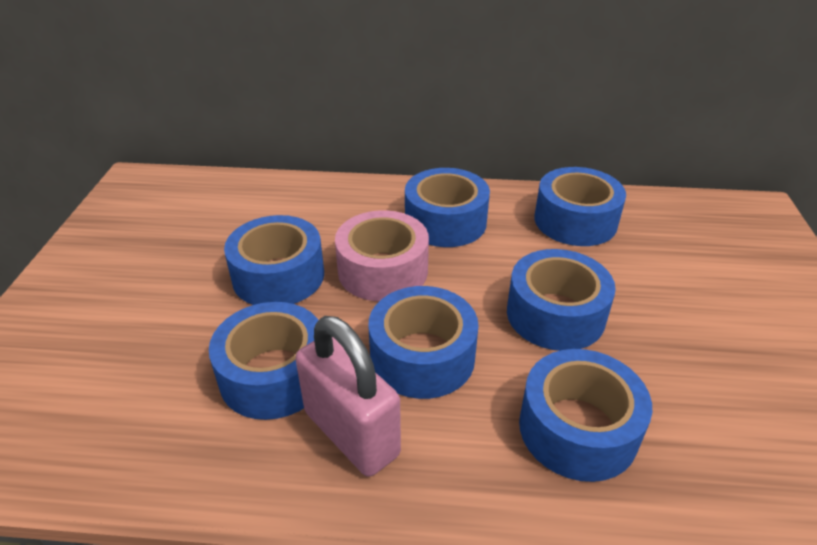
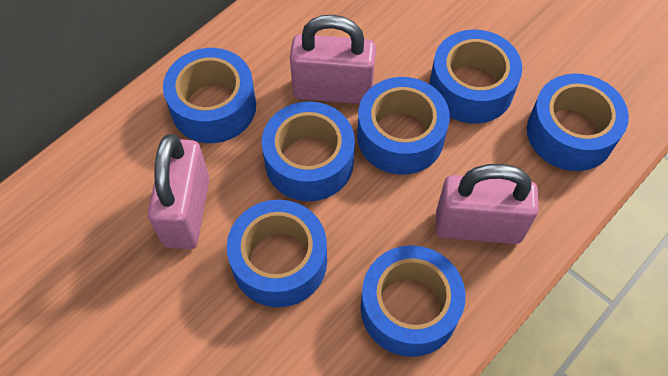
pink padlock: 1 -> 3
pink tape: 1 -> 0

